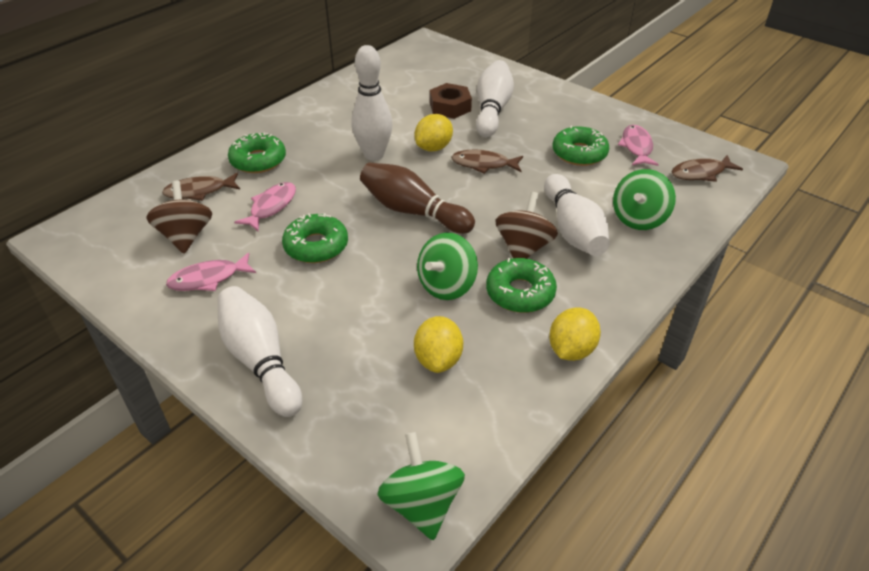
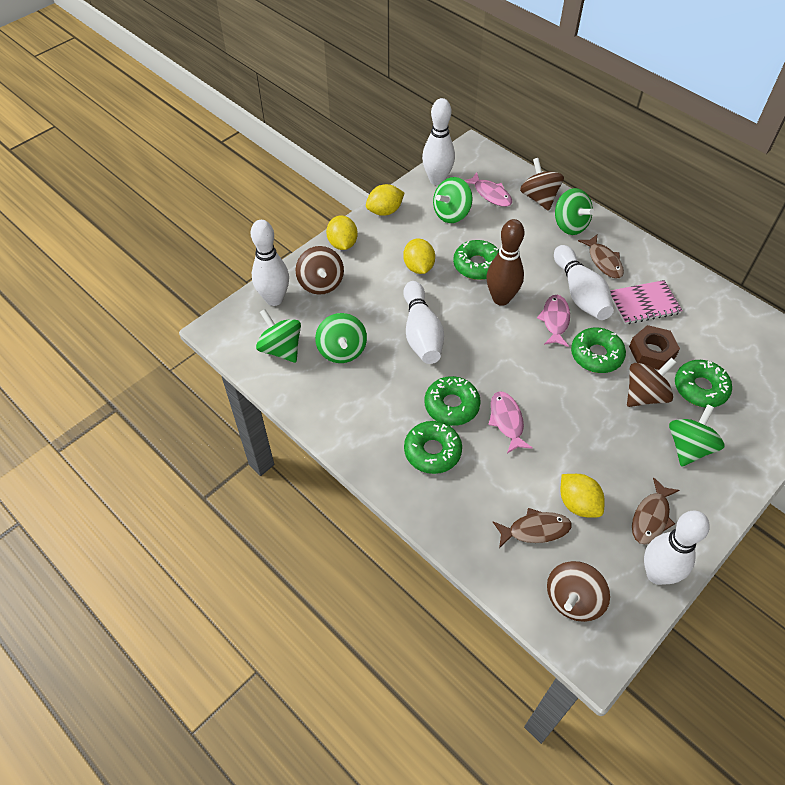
brown spinning top: 2 -> 4
green donut: 4 -> 5
green spinning top: 3 -> 5
pink notebook: 0 -> 1
white bowling pin: 4 -> 5
yellow lemon: 3 -> 4

